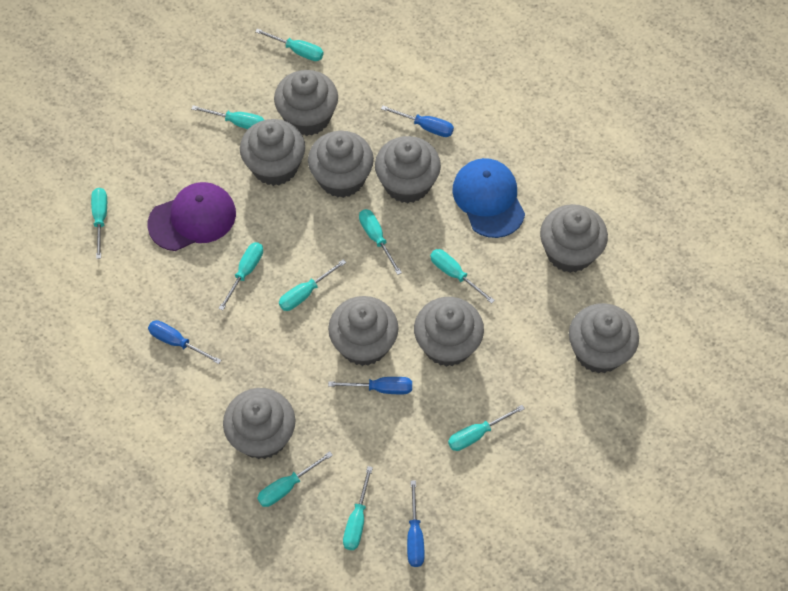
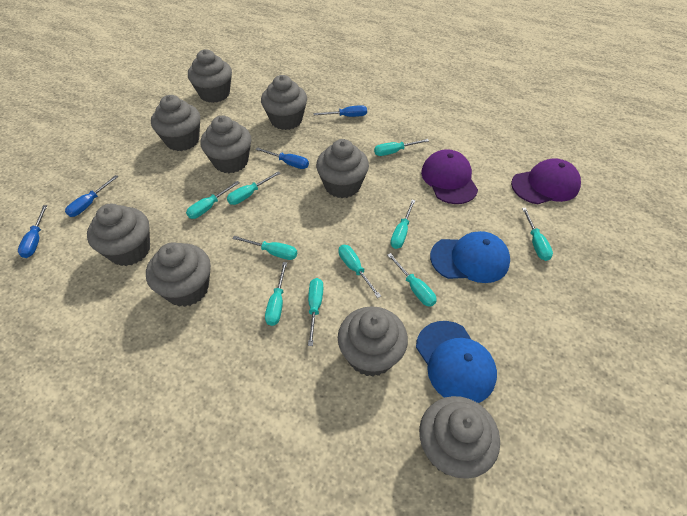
blue cap: 1 -> 2
purple cap: 1 -> 2

